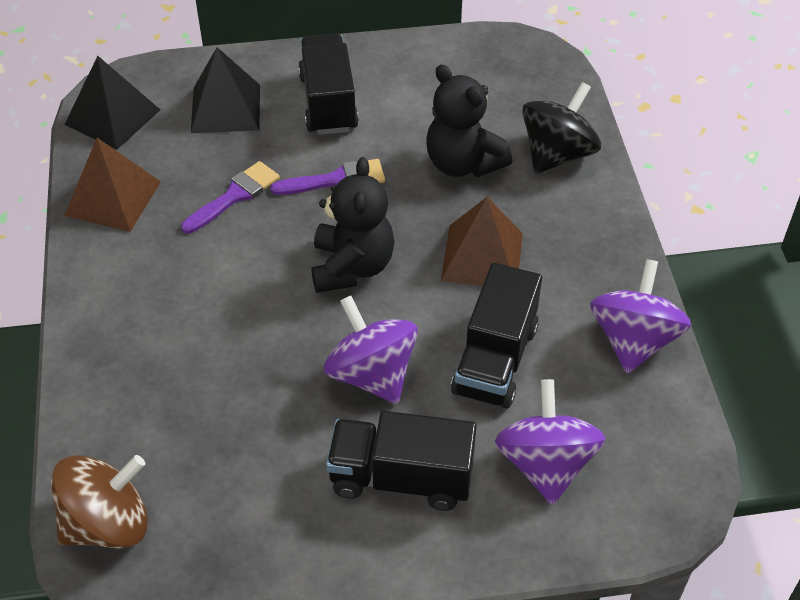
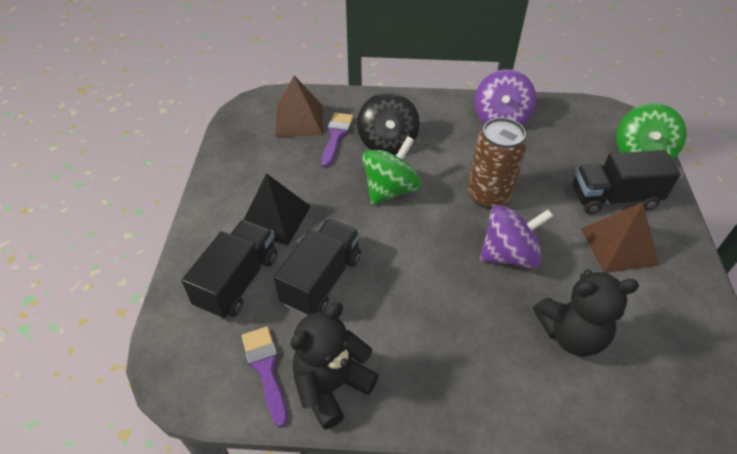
black pyramid: 2 -> 1
brown can: 0 -> 1
brown spinning top: 1 -> 0
green spinning top: 0 -> 2
purple spinning top: 3 -> 2

